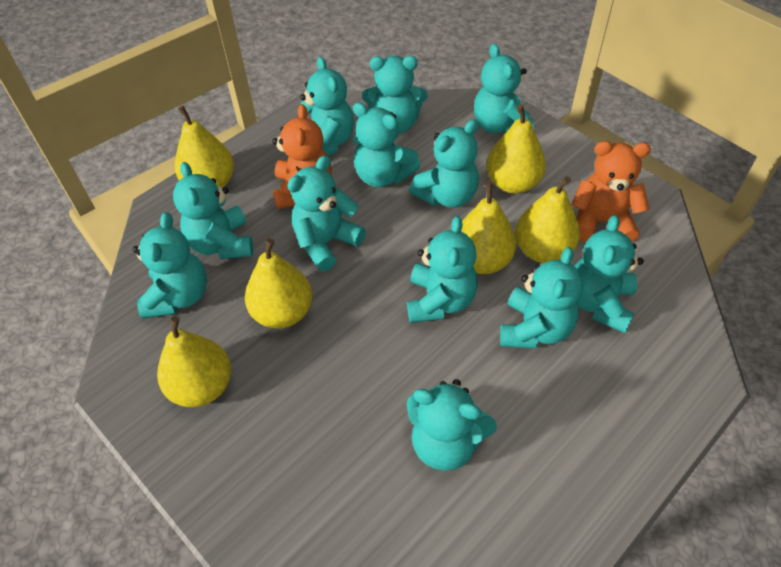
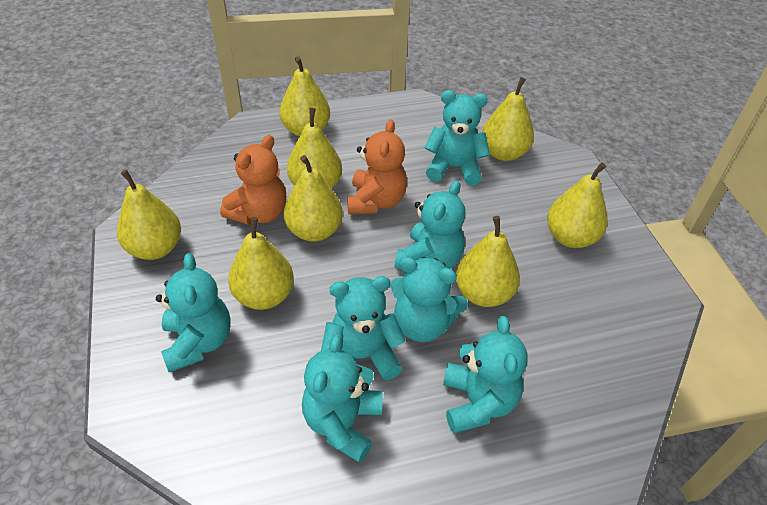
turquoise teddy bear: 12 -> 7
yellow pear: 6 -> 8

